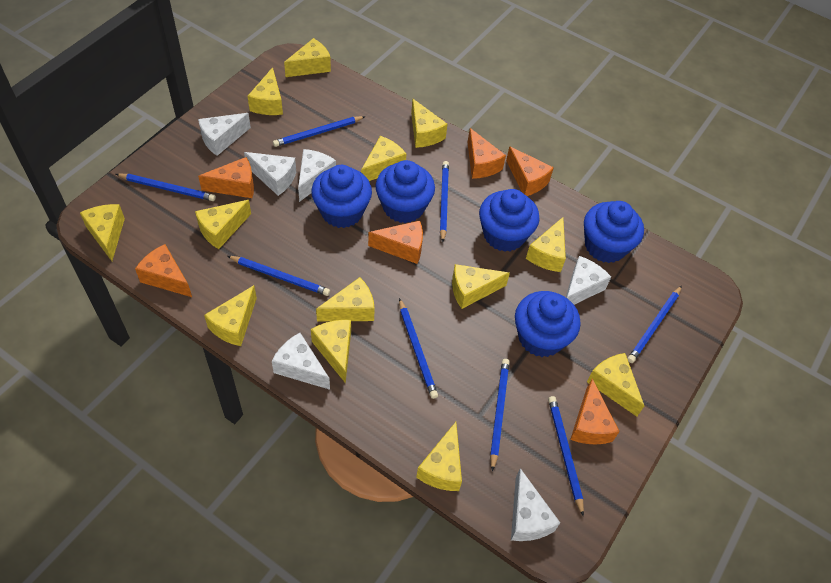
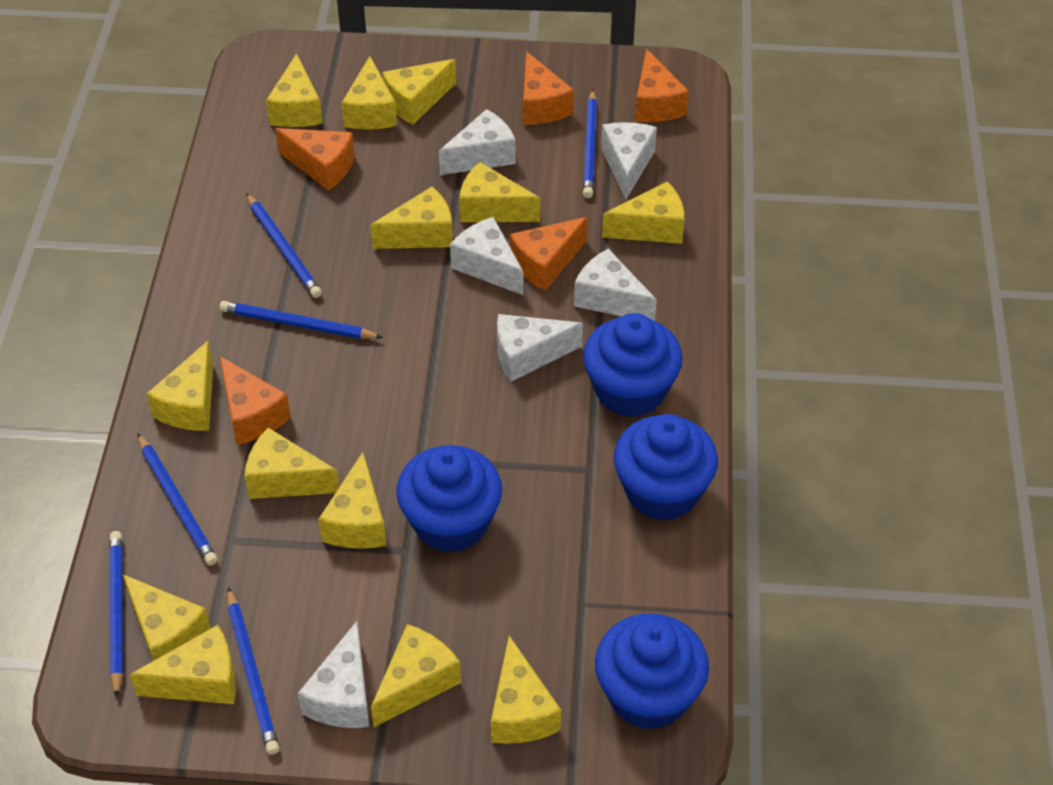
blue cupcake: 5 -> 4
blue pencil: 8 -> 6
orange cheese: 6 -> 5

